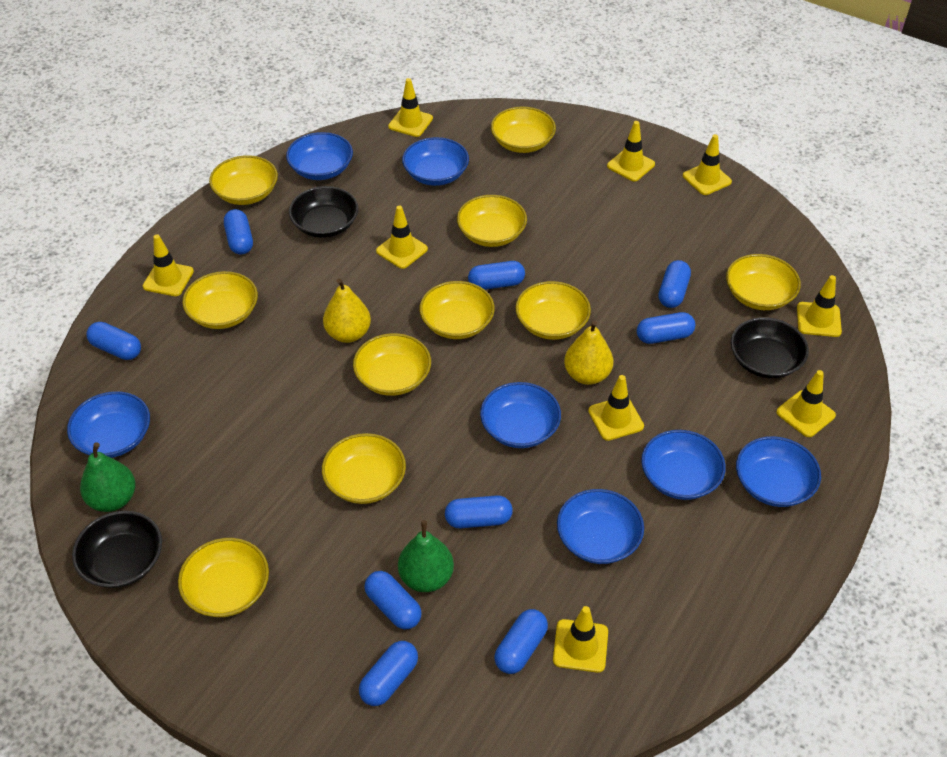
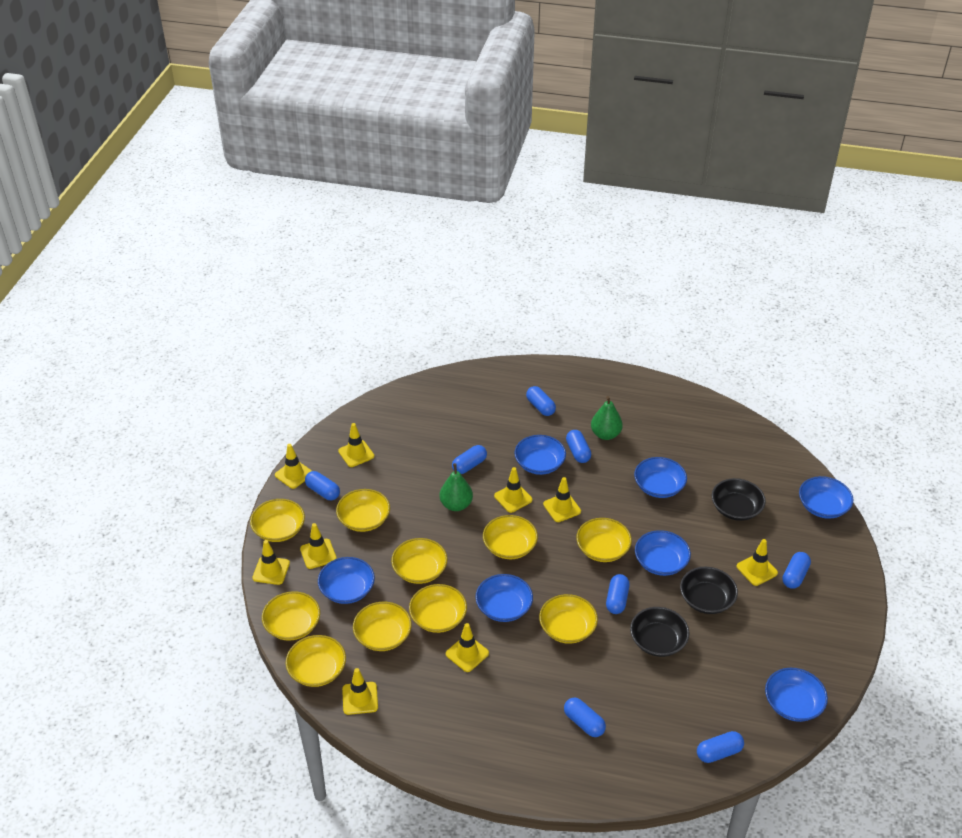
blue capsule: 9 -> 8
yellow pear: 2 -> 0

